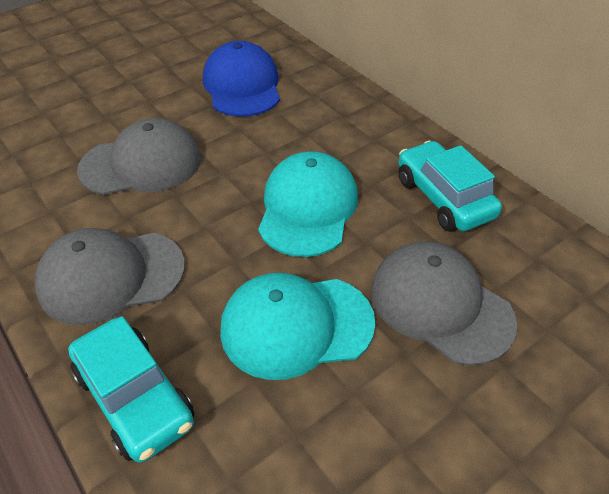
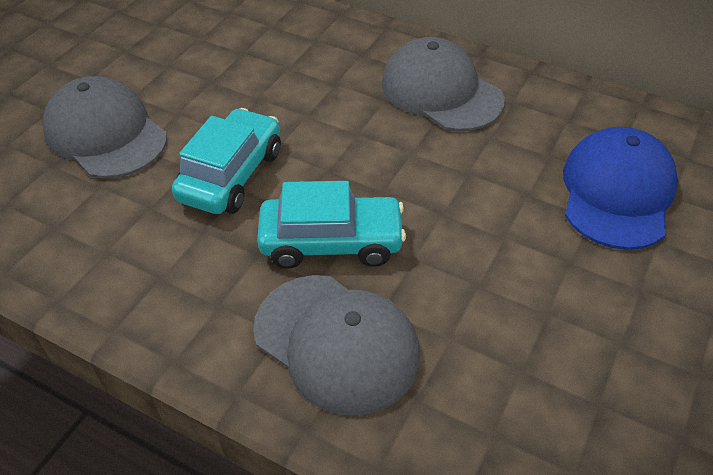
turquoise cap: 2 -> 0

